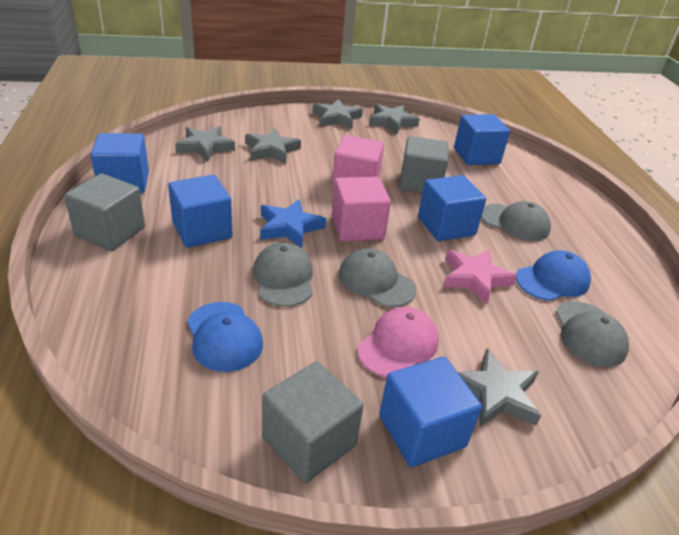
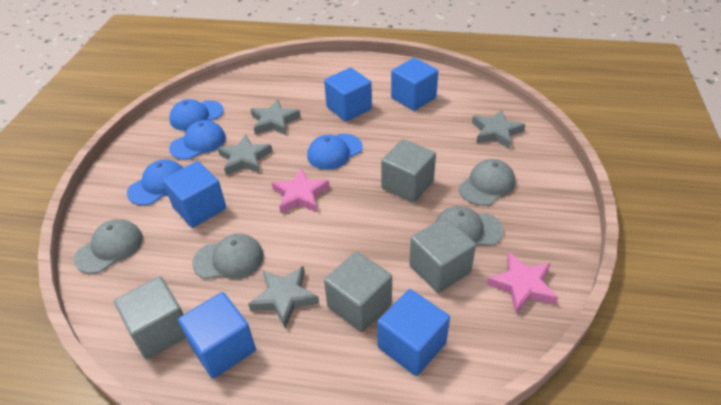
blue cap: 2 -> 4
blue star: 1 -> 0
grey cube: 3 -> 4
grey star: 5 -> 4
pink cap: 1 -> 0
pink cube: 2 -> 0
pink star: 1 -> 2

